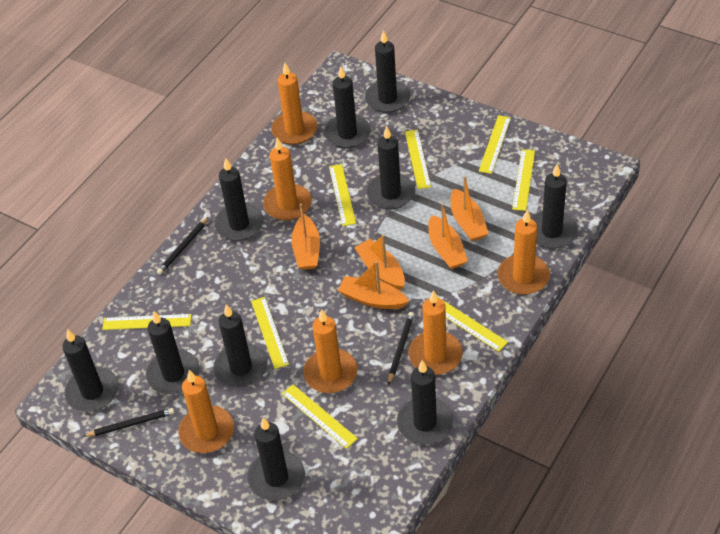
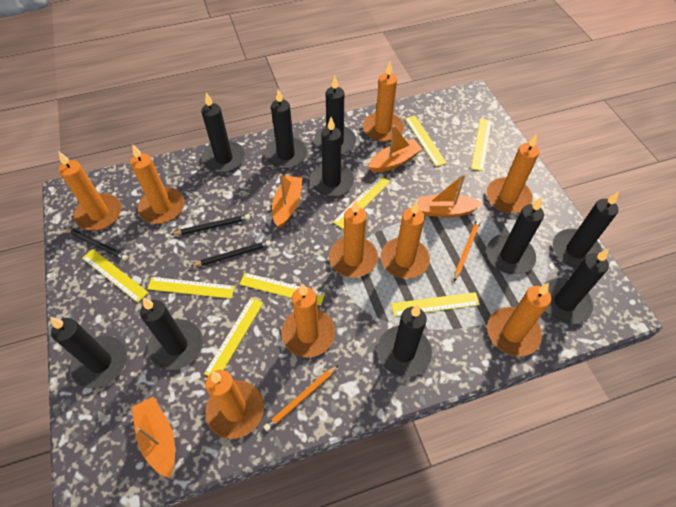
orange boat: 5 -> 4
orange candle: 6 -> 9
orange pencil: 0 -> 2

